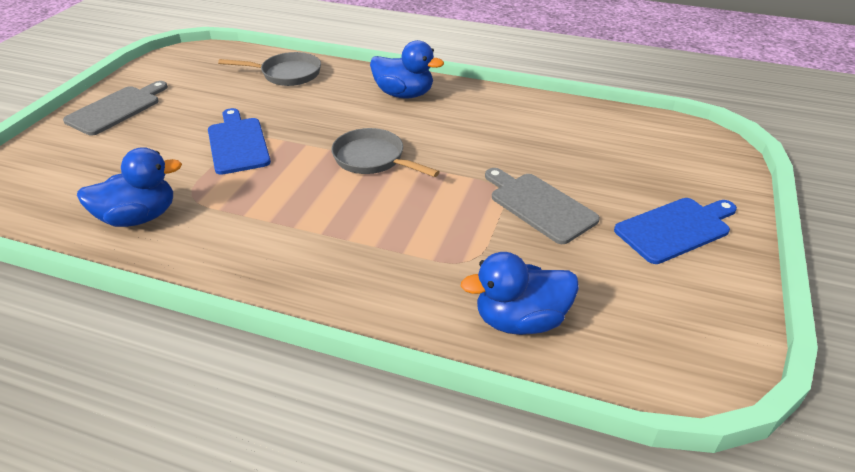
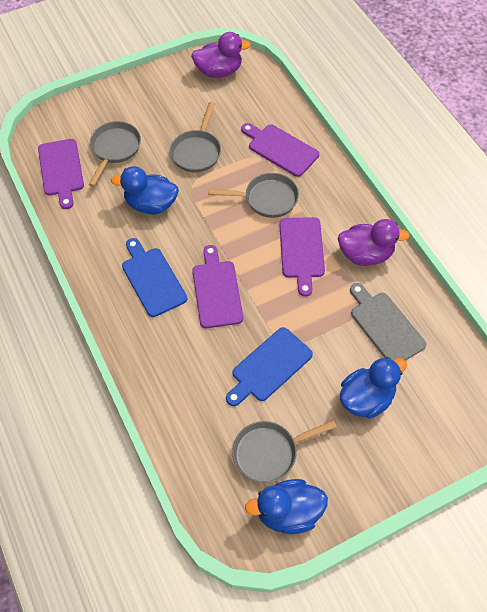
grey cutting board: 2 -> 1
grey pan: 2 -> 4
purple cutting board: 0 -> 4
purple duck: 0 -> 2

